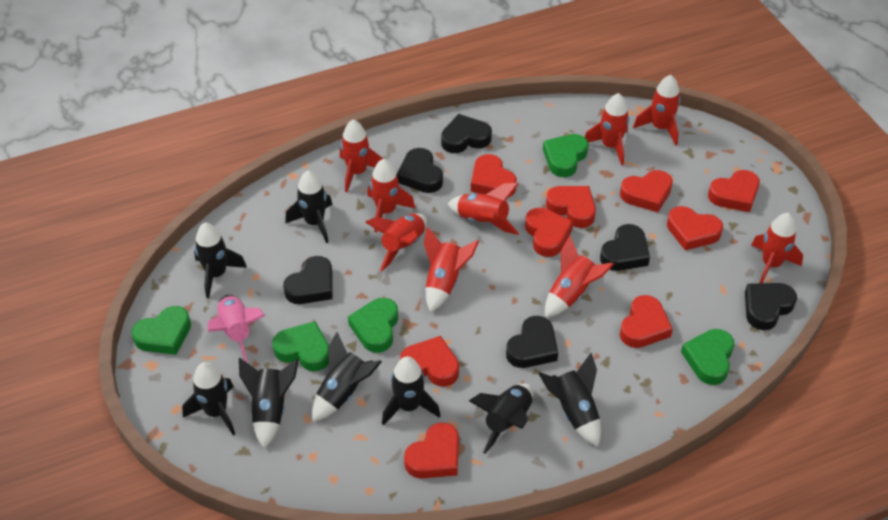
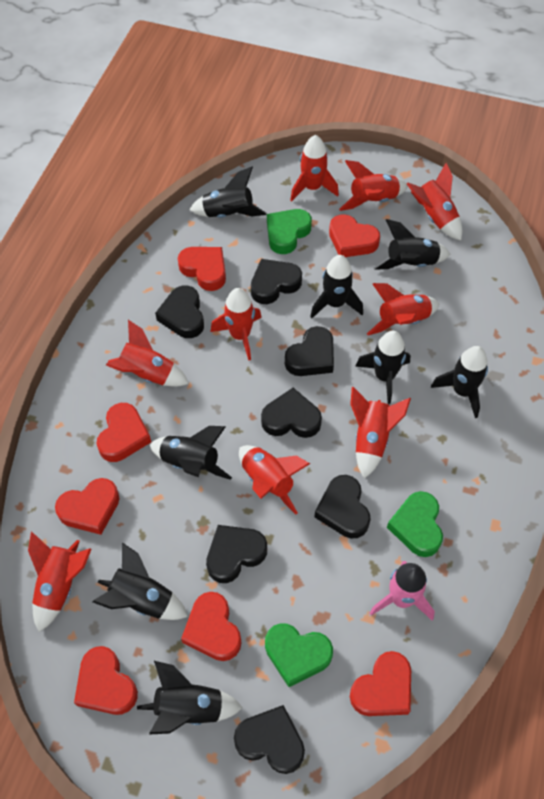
black heart: 6 -> 7
green heart: 5 -> 3
red heart: 9 -> 7

